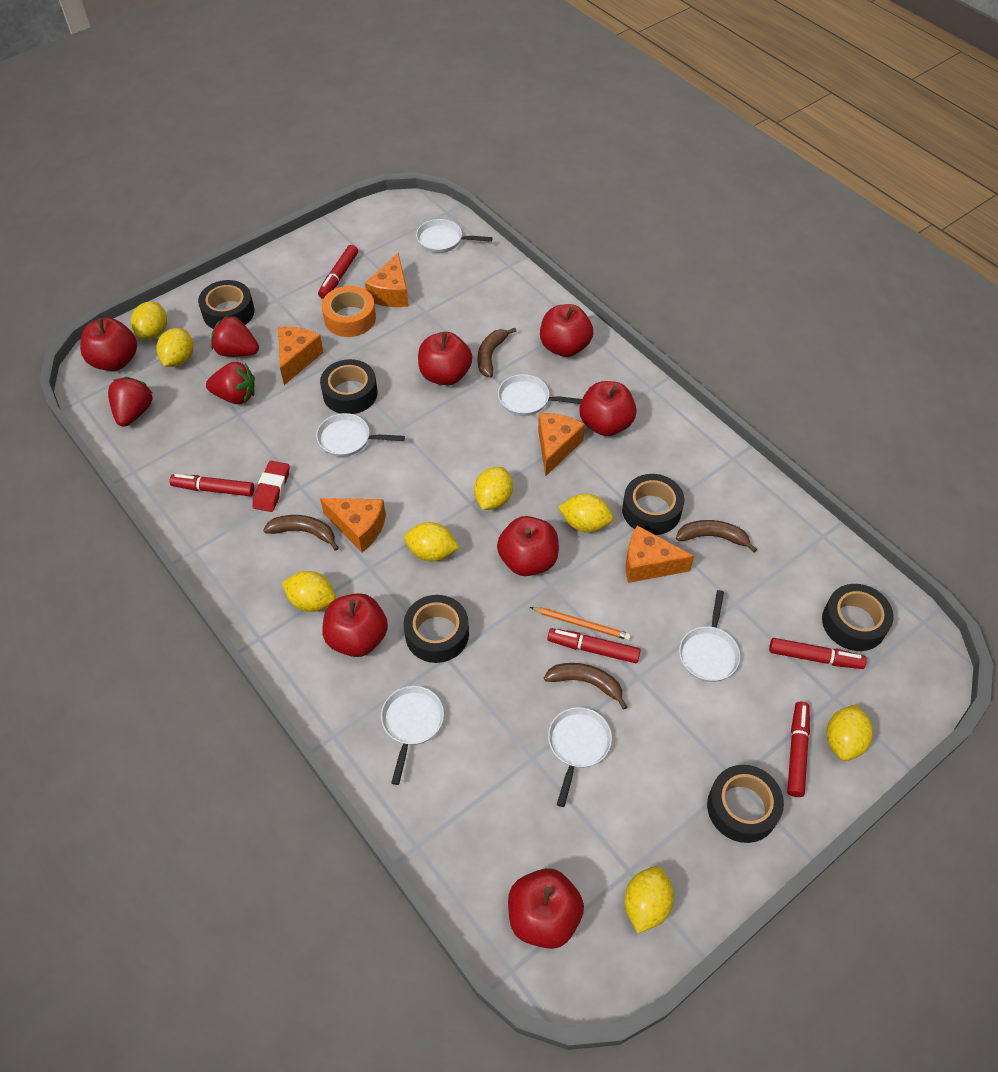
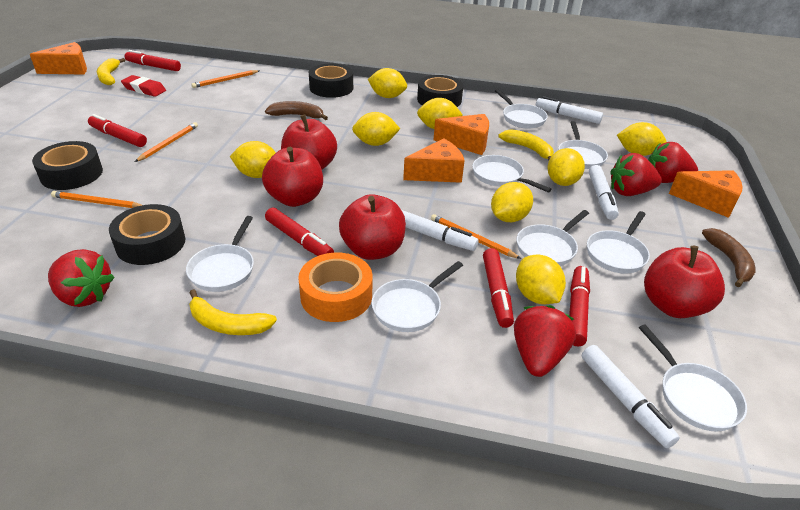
black tape: 6 -> 4
brown banana: 4 -> 2
orange cheese: 5 -> 4
orange pencil: 1 -> 4
red apple: 7 -> 4
red strawberry: 3 -> 4
white marker: 0 -> 4
white pan: 6 -> 8
yellow banana: 0 -> 3

